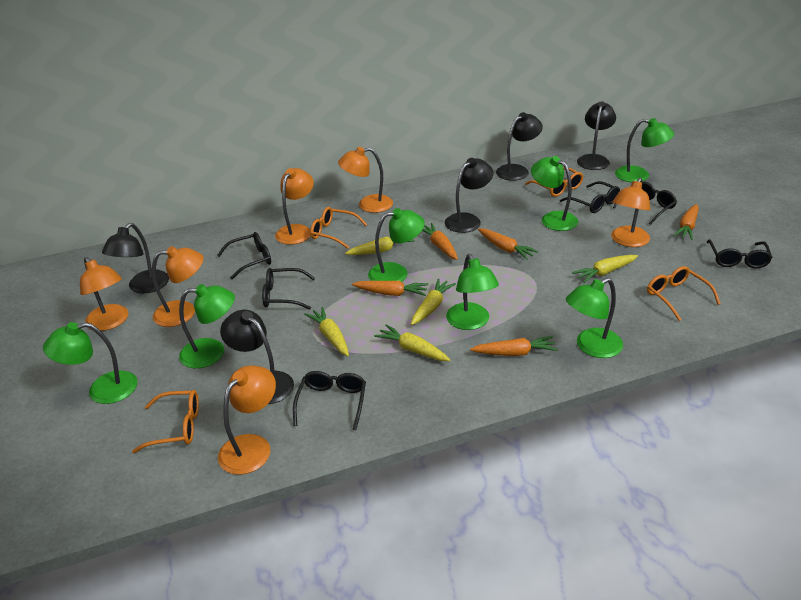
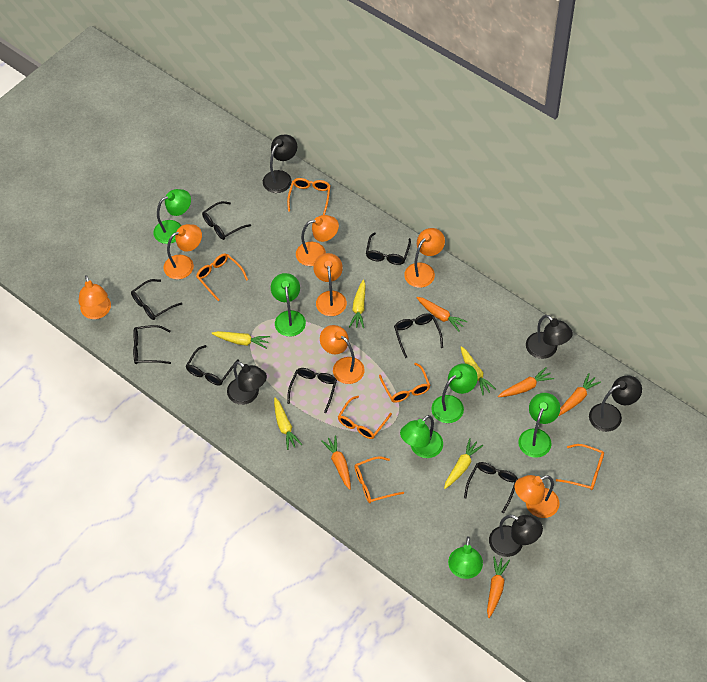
black glasses: 6 -> 8
green lamp: 7 -> 6
orange glasses: 4 -> 6
orange lamp: 6 -> 7

